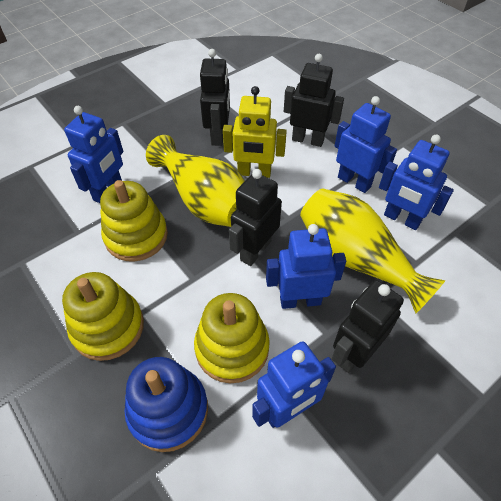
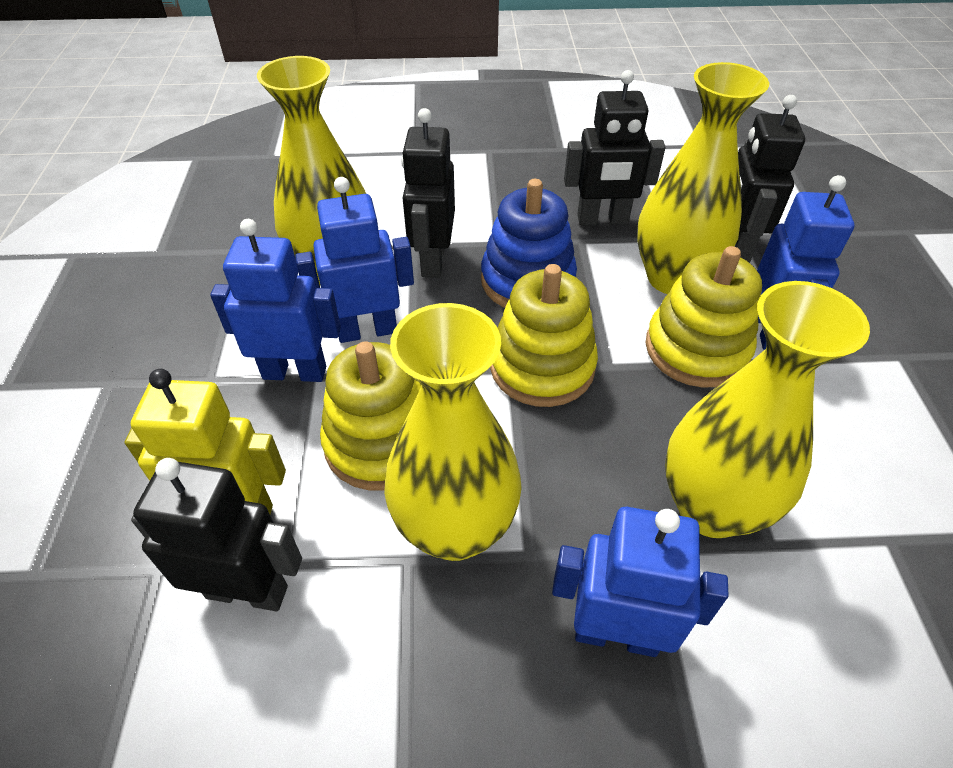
blue robot: 5 -> 4
yellow vase: 2 -> 4

